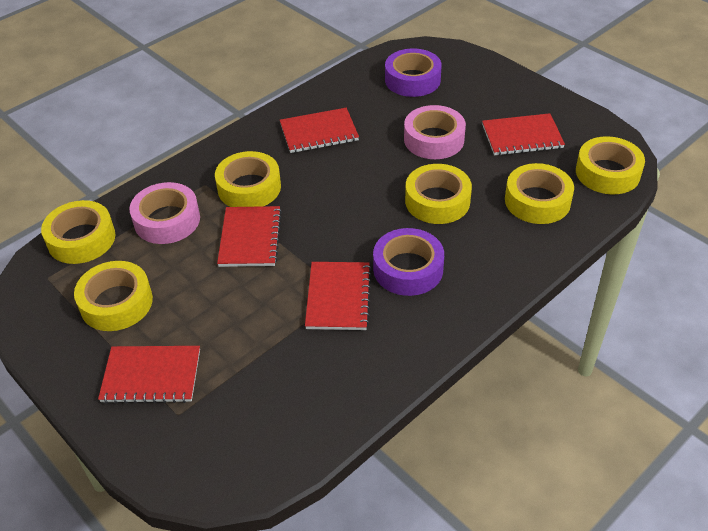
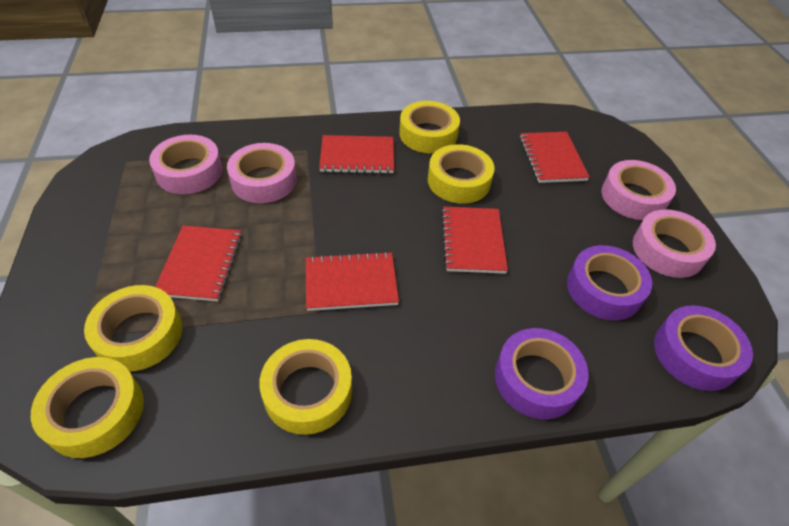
pink tape: 2 -> 4
purple tape: 2 -> 3
yellow tape: 6 -> 5

